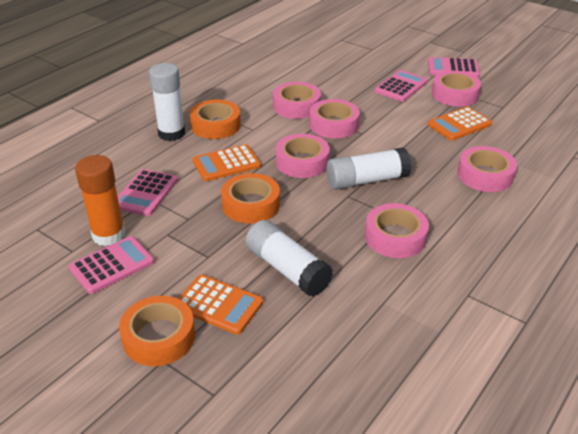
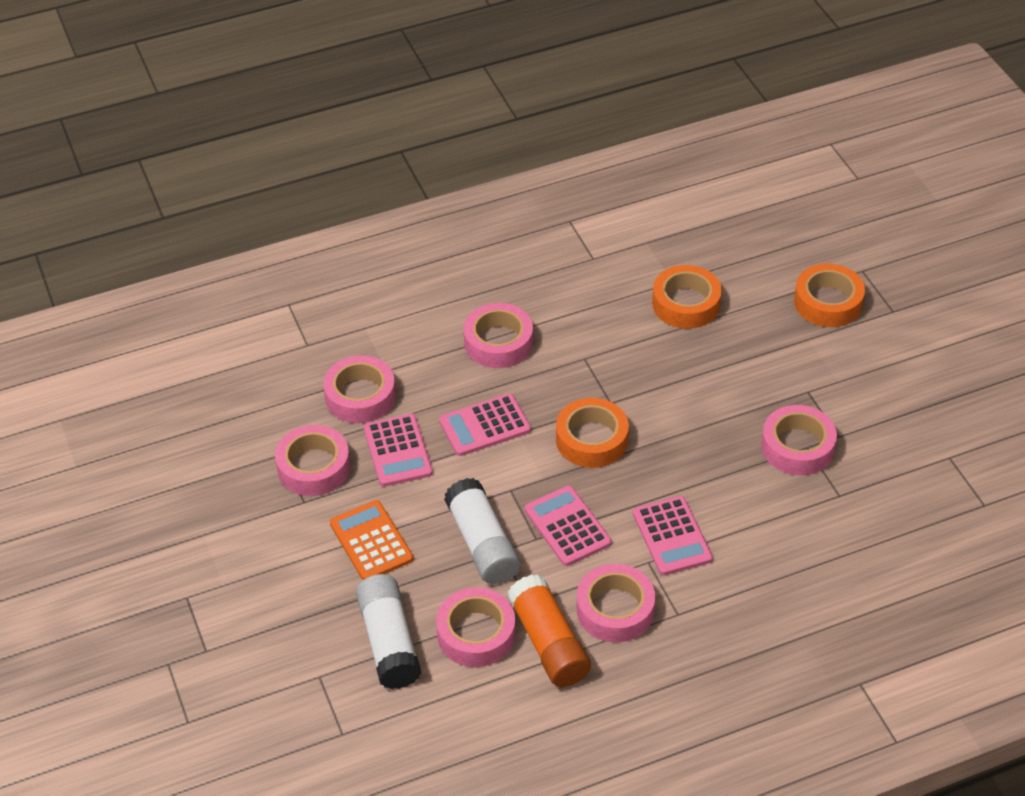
orange calculator: 3 -> 1
white glue stick: 3 -> 2

